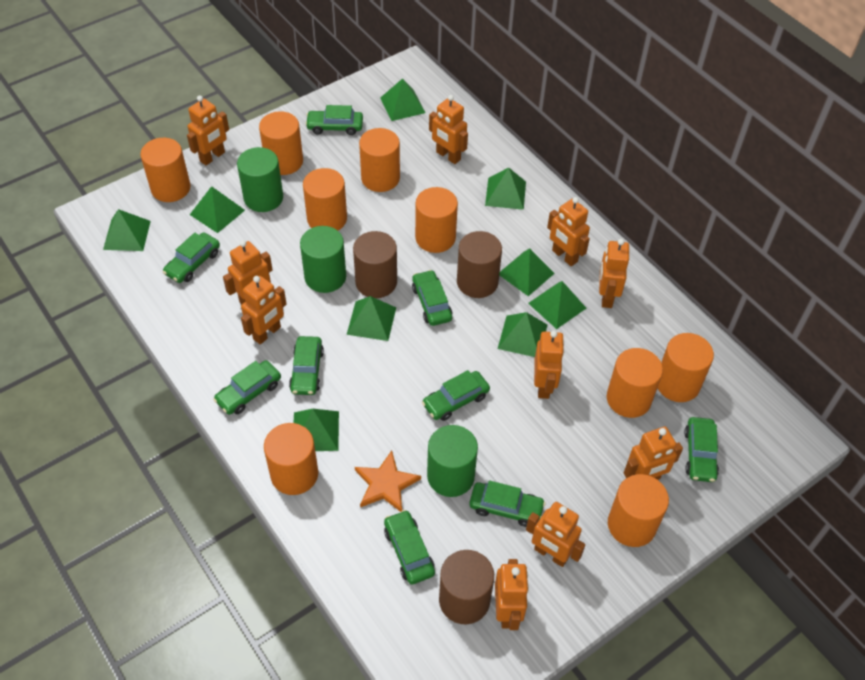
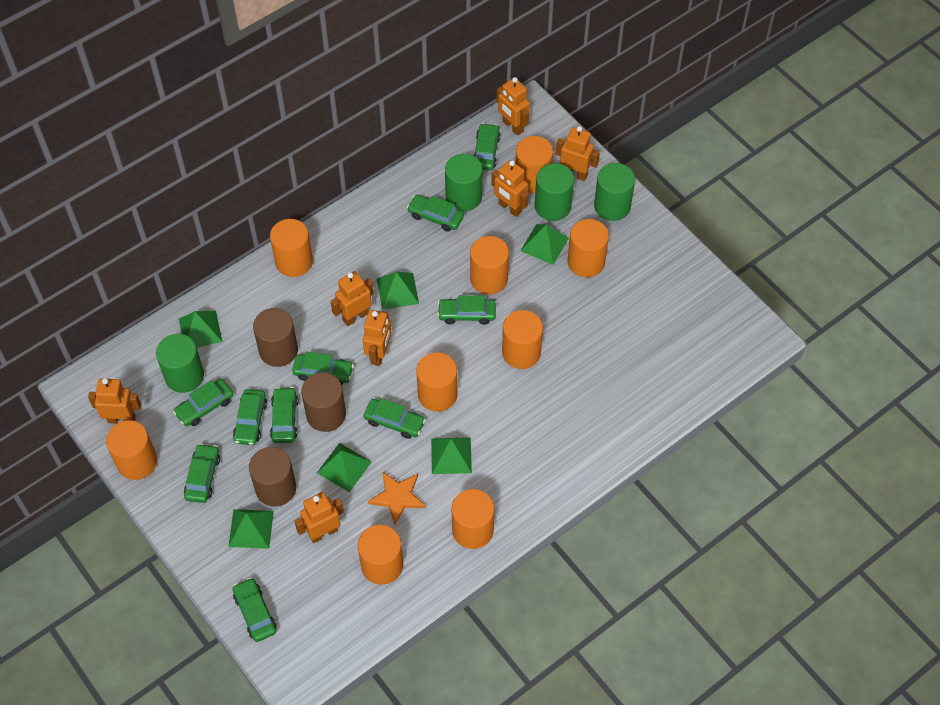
green car: 9 -> 10
green cylinder: 3 -> 4
green pyramid: 9 -> 6
orange robot: 10 -> 7

